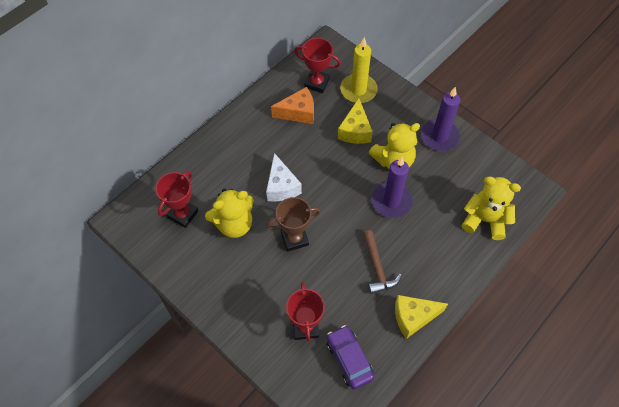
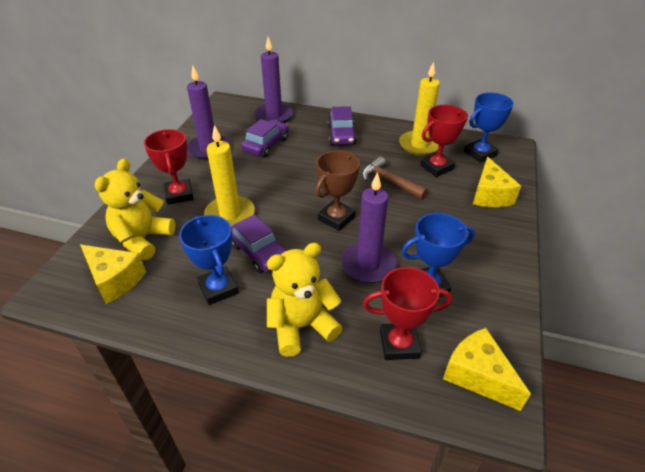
blue trophy: 0 -> 3
orange cheese: 1 -> 0
purple candle: 2 -> 3
purple car: 1 -> 3
white cheese: 1 -> 0
yellow candle: 1 -> 2
yellow cheese: 2 -> 3
yellow teddy bear: 3 -> 2

